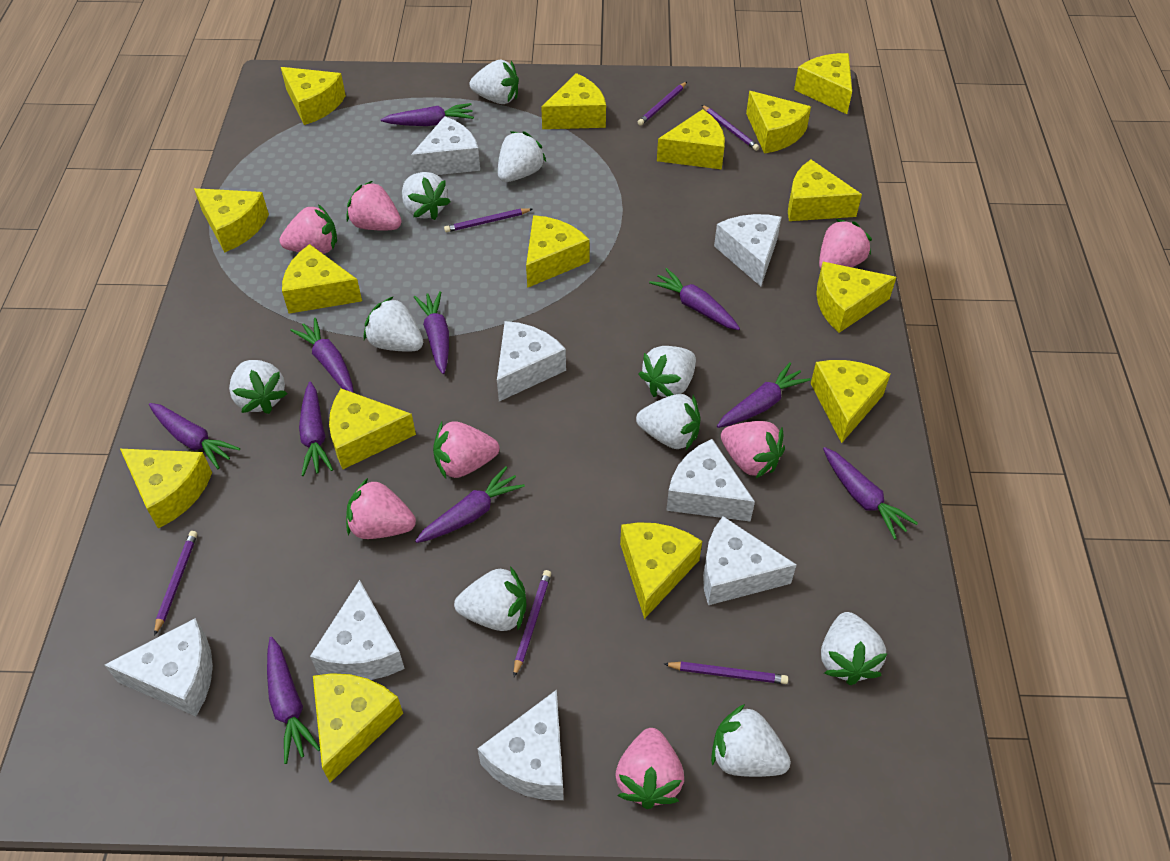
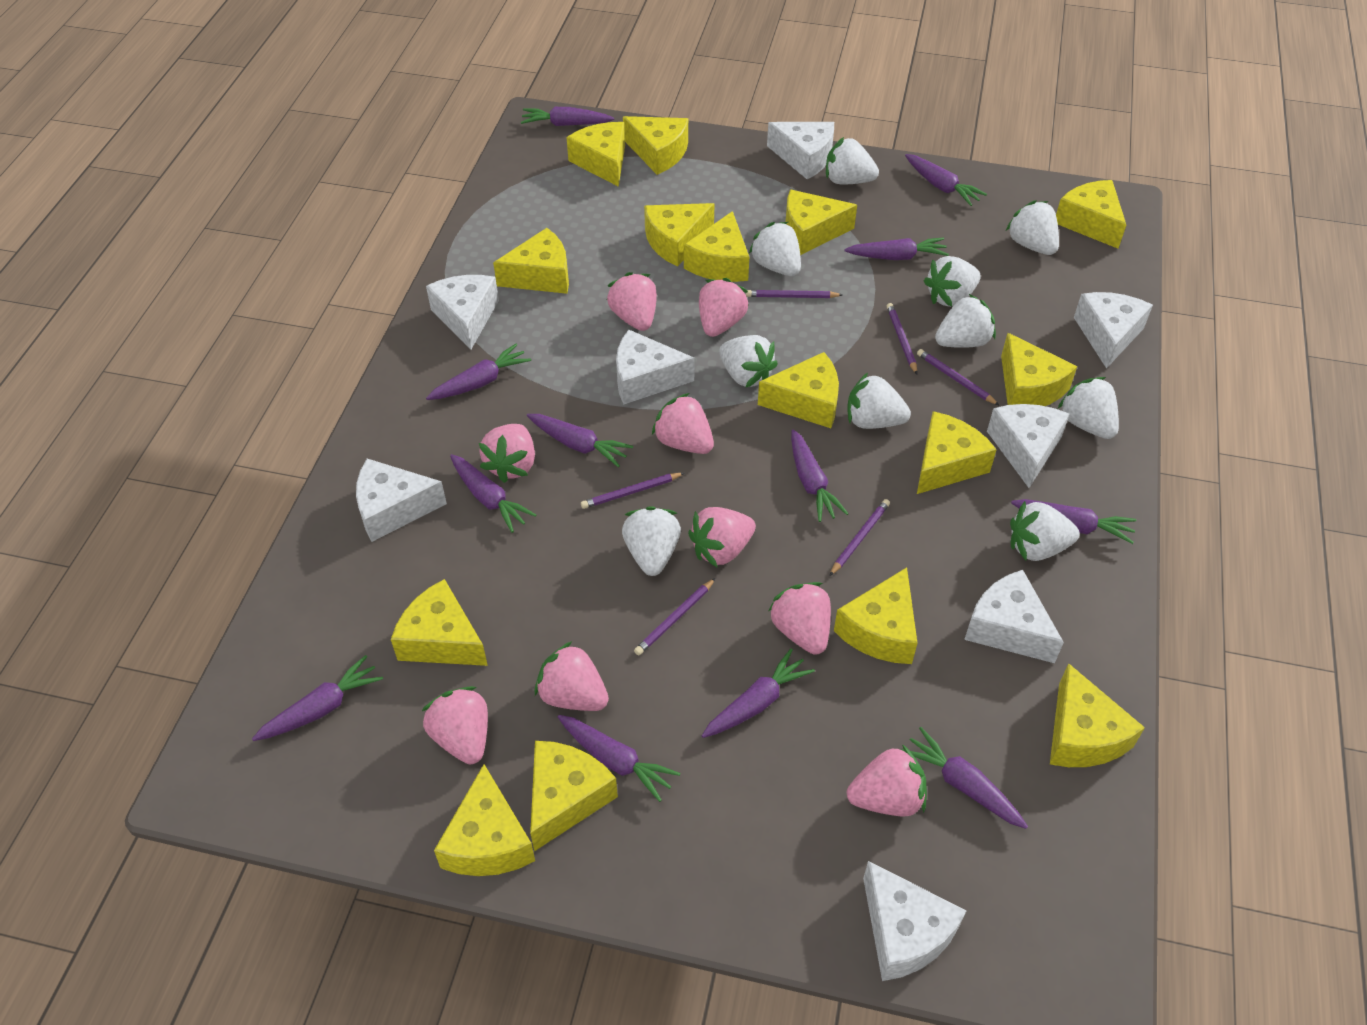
pink strawberry: 7 -> 9
purple carrot: 10 -> 12

